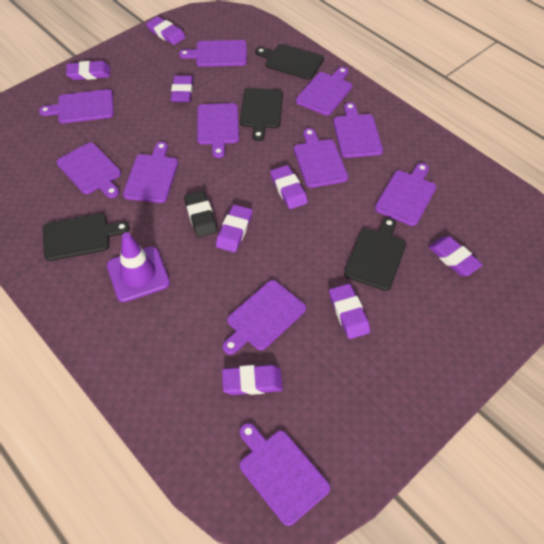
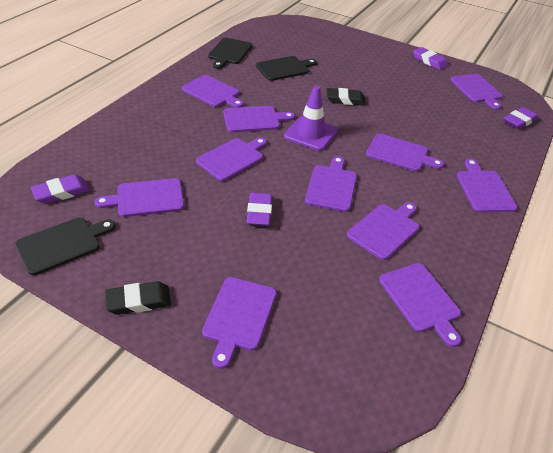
black cutting board: 4 -> 3
black eraser: 1 -> 2
purple eraser: 8 -> 4

